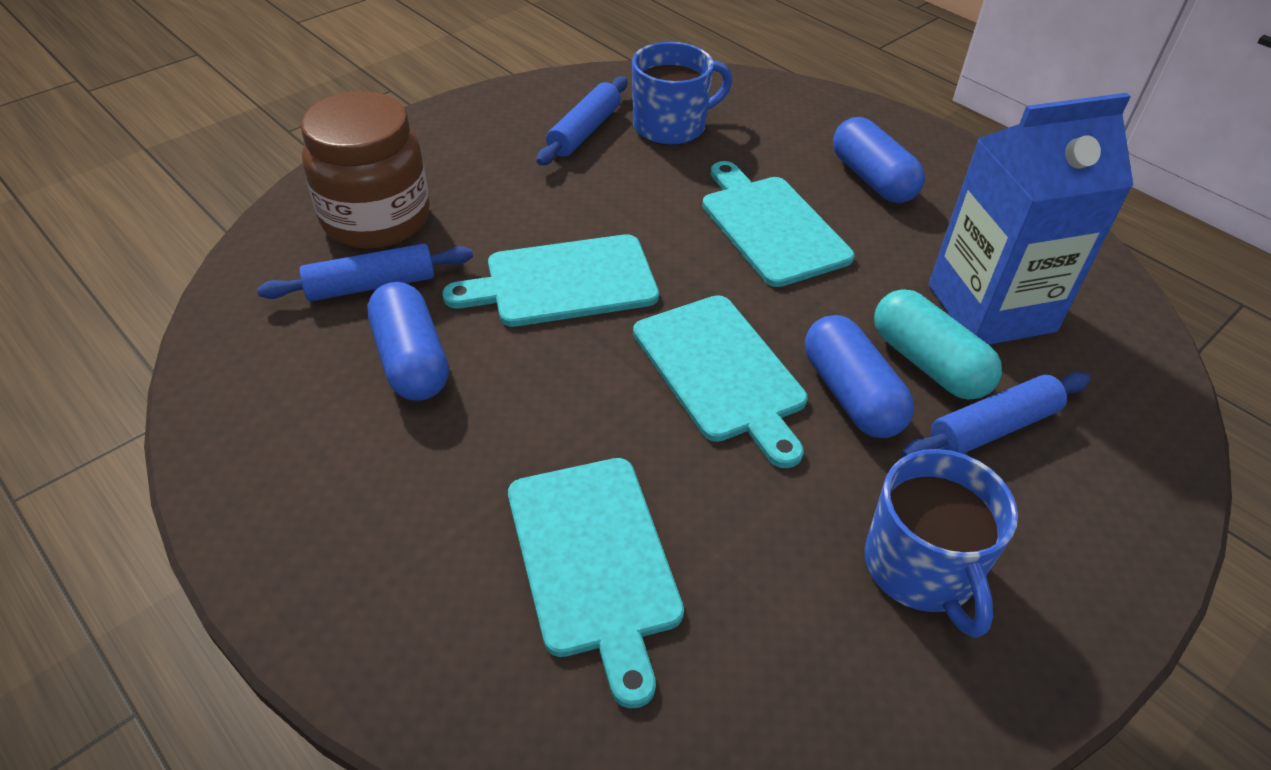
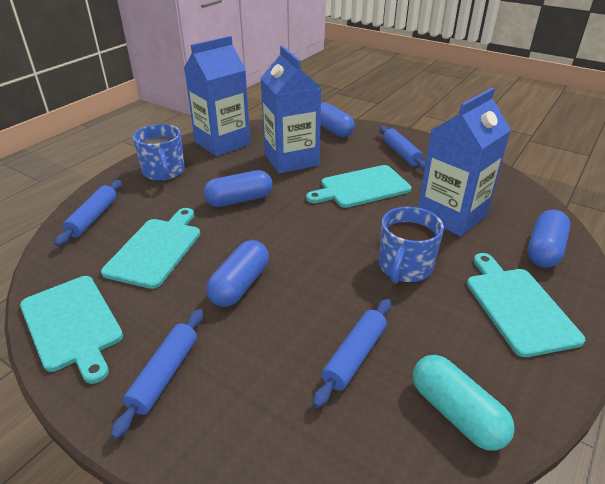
blue capsule: 3 -> 4
blue carton: 1 -> 3
blue rolling pin: 3 -> 4
brown jar: 1 -> 0

